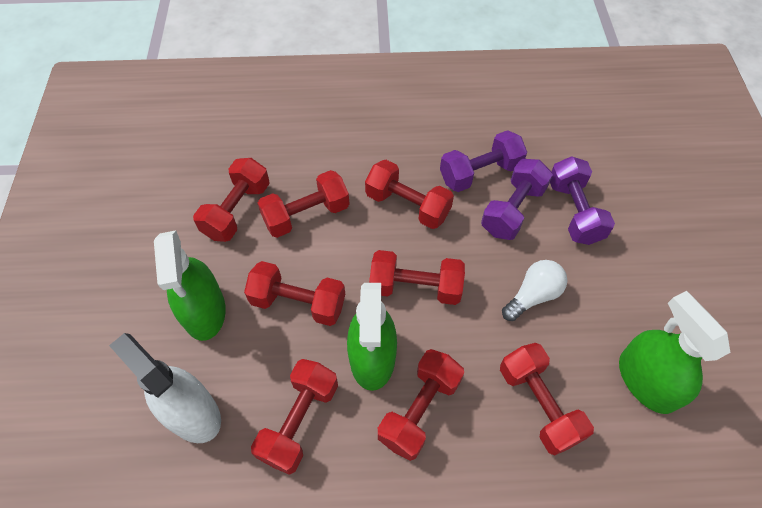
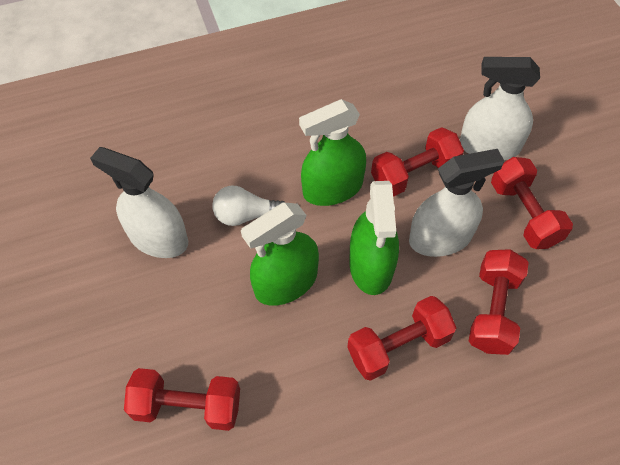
purple dumbbell: 3 -> 0
red dumbbell: 8 -> 5
white spray bottle: 1 -> 3

